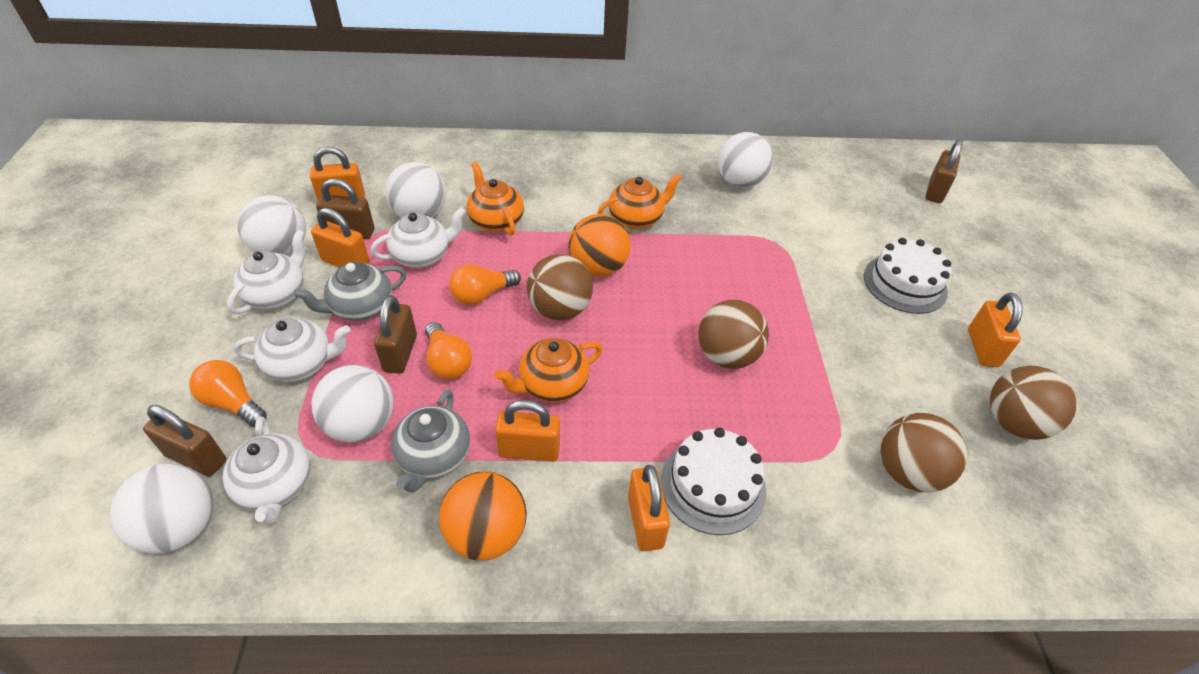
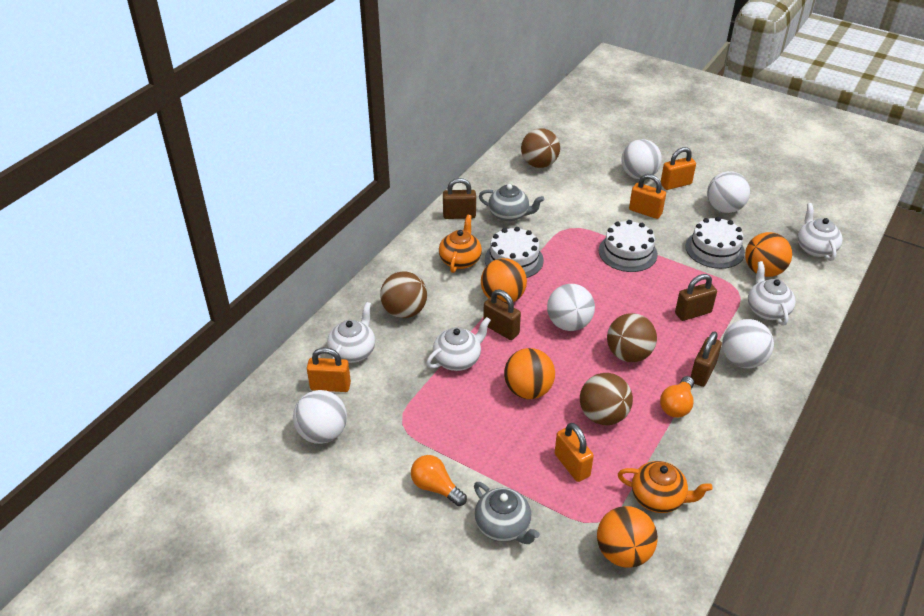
orange ball: 2 -> 4
orange light bulb: 3 -> 2
orange padlock: 5 -> 4
orange teapot: 3 -> 2
white cake: 2 -> 3

